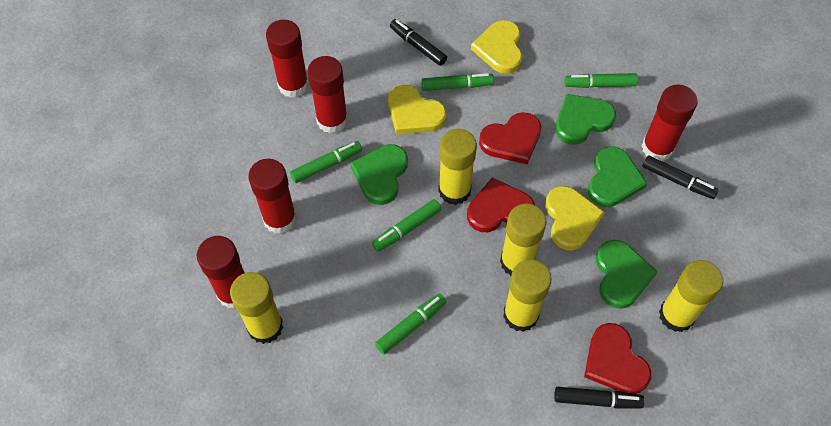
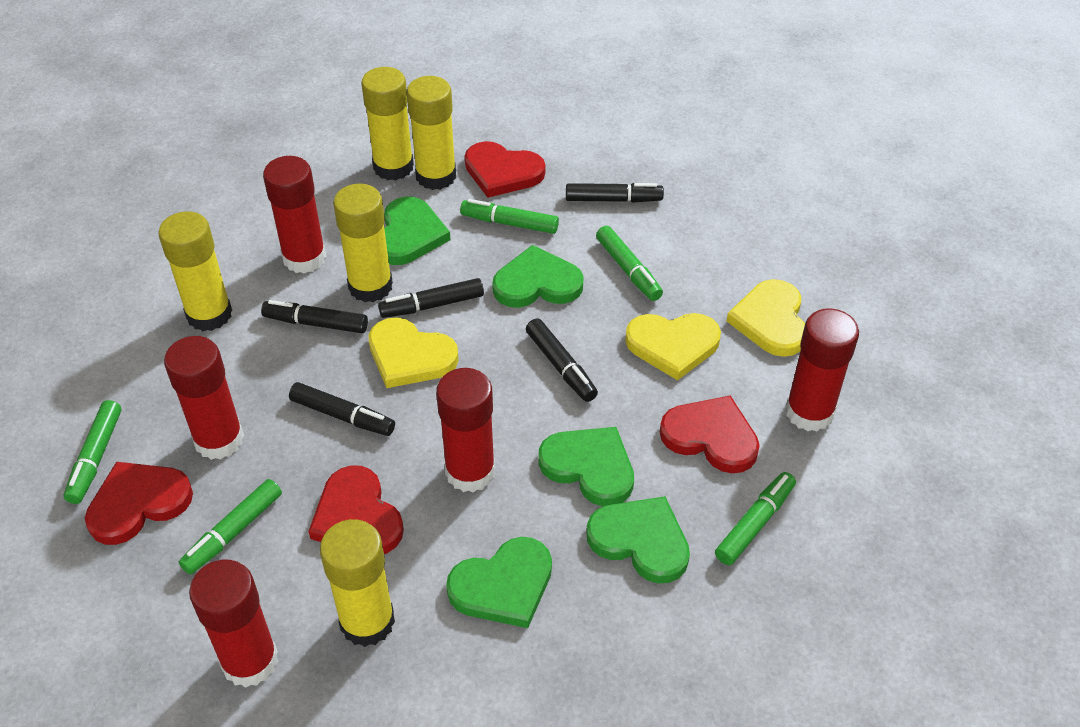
black marker: 3 -> 5
green heart: 4 -> 5
red heart: 3 -> 4

